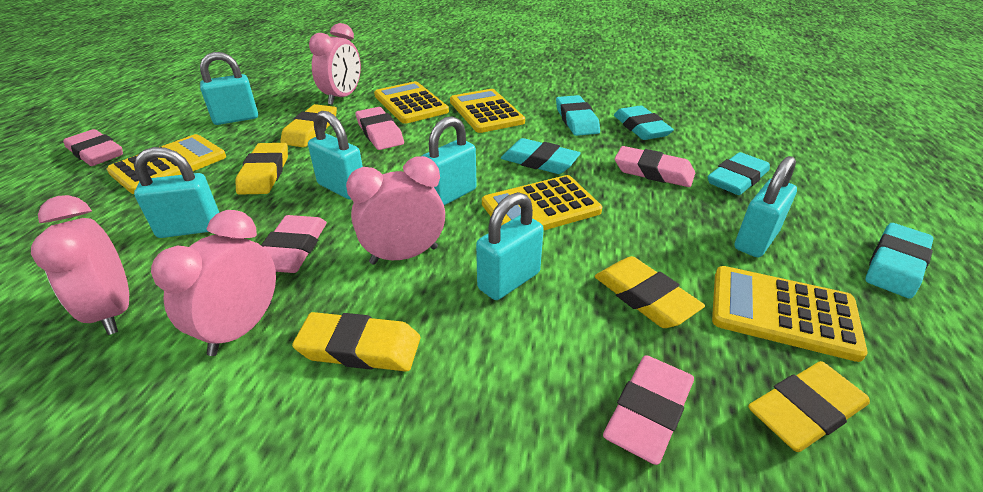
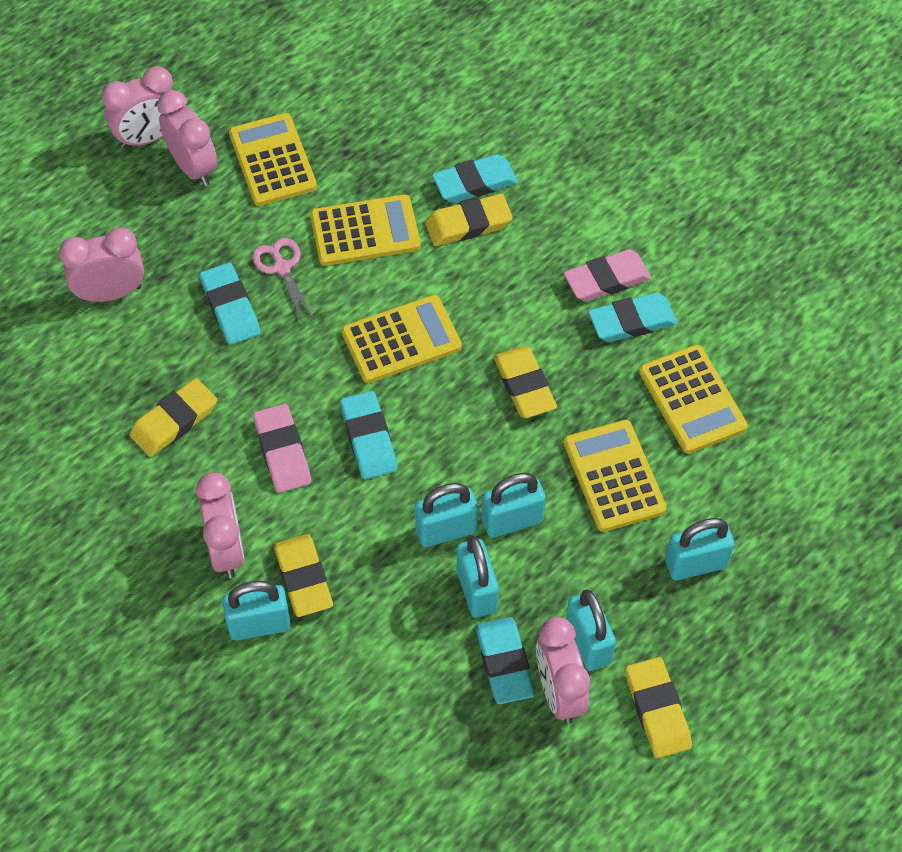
pink clock: 4 -> 5
pink eraser: 5 -> 2
pink scissors: 0 -> 1

